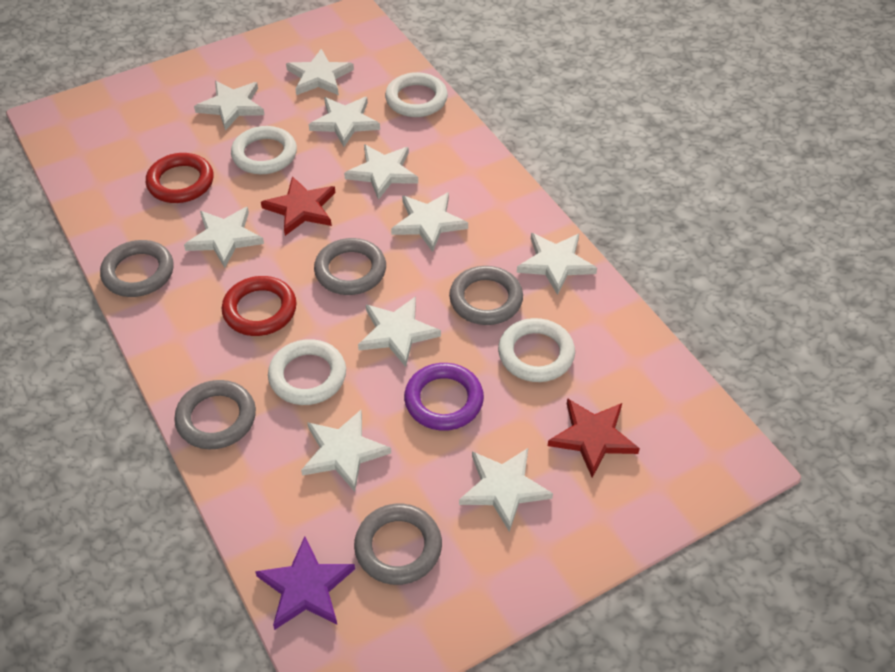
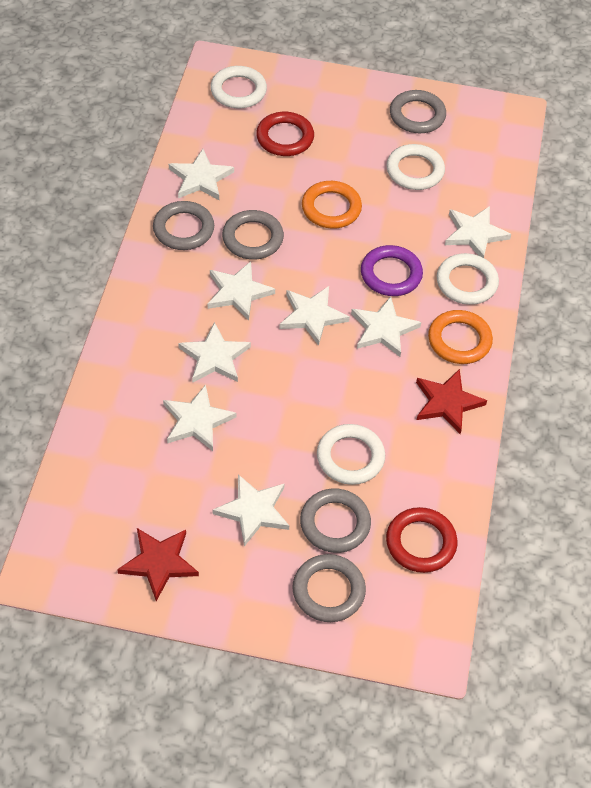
orange ring: 0 -> 2
purple star: 1 -> 0
white star: 10 -> 8

